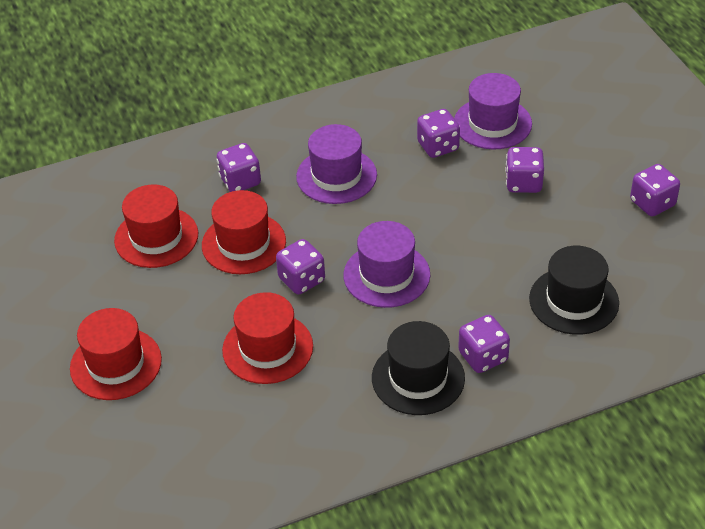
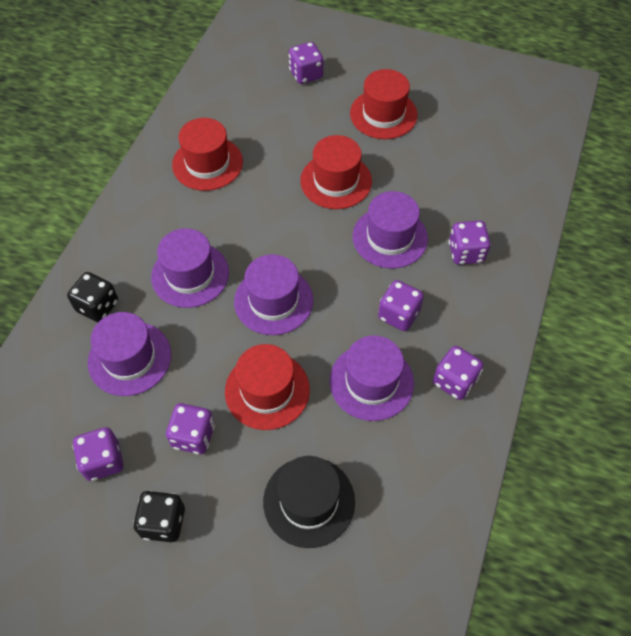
black dice: 0 -> 2
black hat: 2 -> 1
purple hat: 3 -> 5

